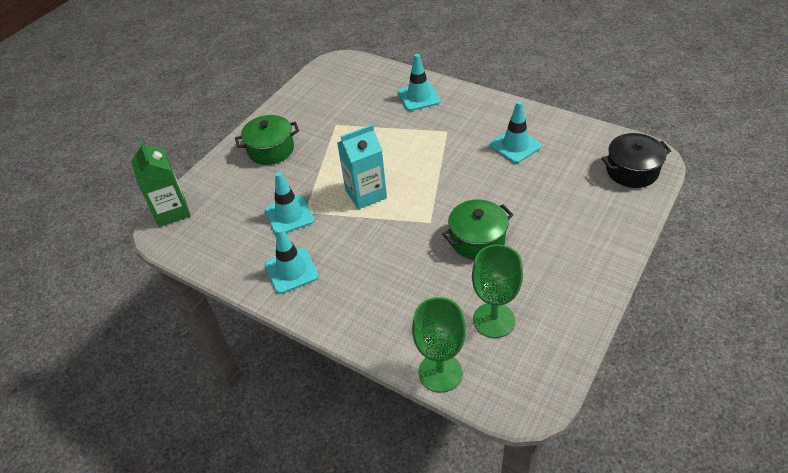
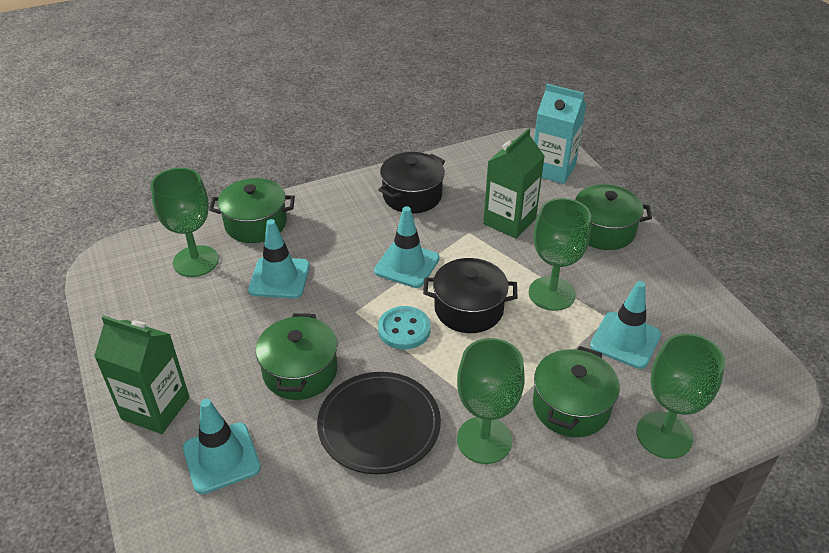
black plate: 0 -> 1
black pot: 1 -> 2
green carton: 1 -> 2
green goblet: 2 -> 4
green pot: 2 -> 4
turquoise button: 0 -> 1

